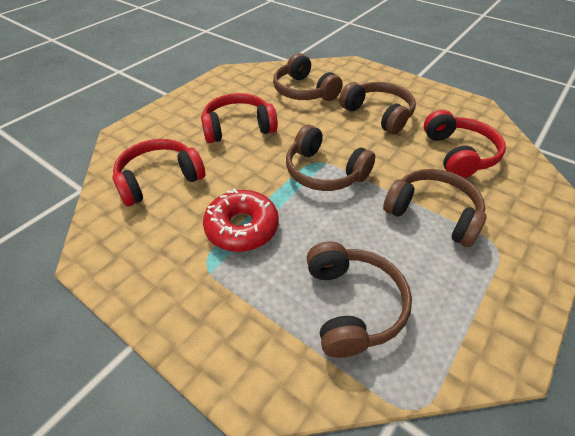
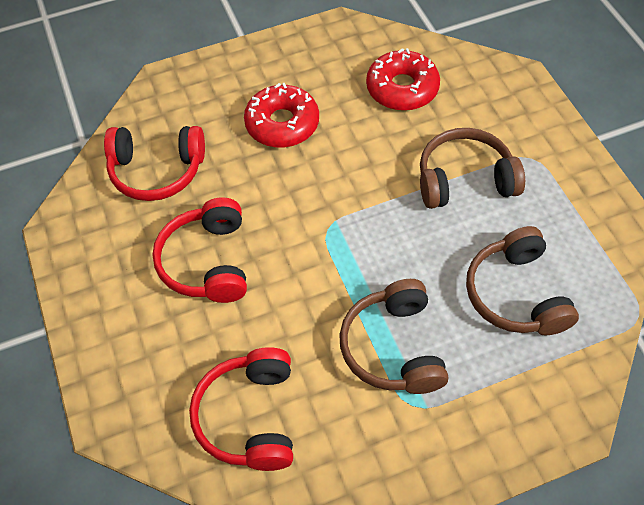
brown headphones: 5 -> 3
red donut: 1 -> 2

